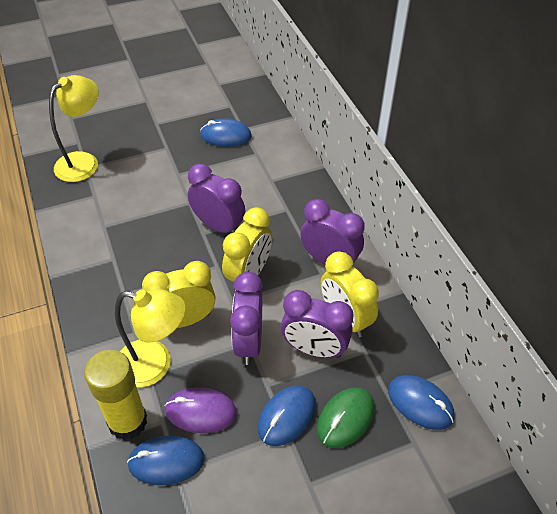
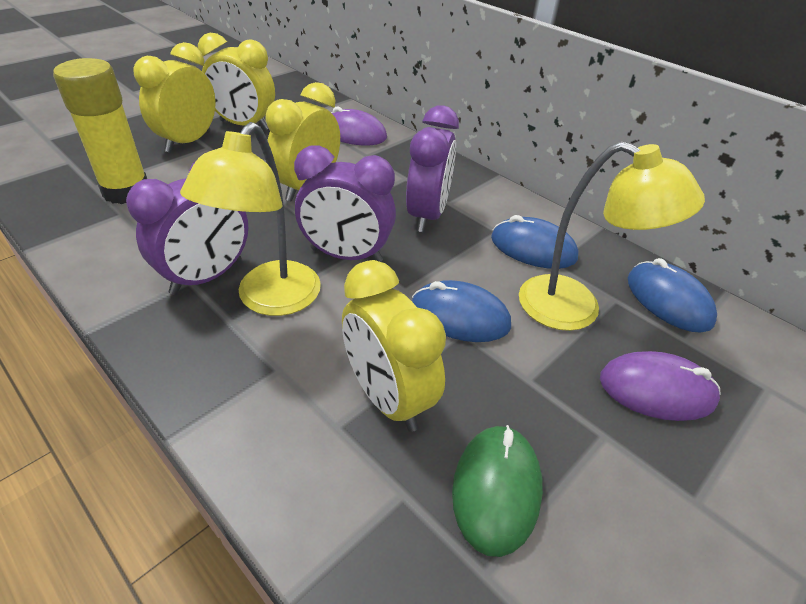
blue mouse: 4 -> 3
purple clock: 4 -> 3
purple mouse: 1 -> 2
yellow clock: 3 -> 4

